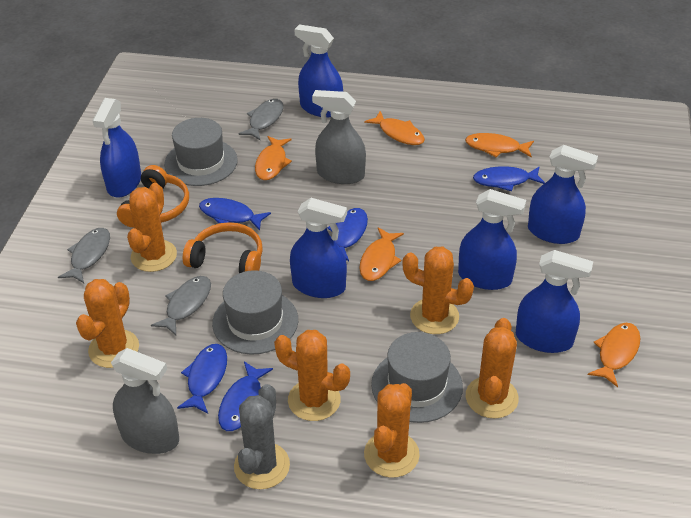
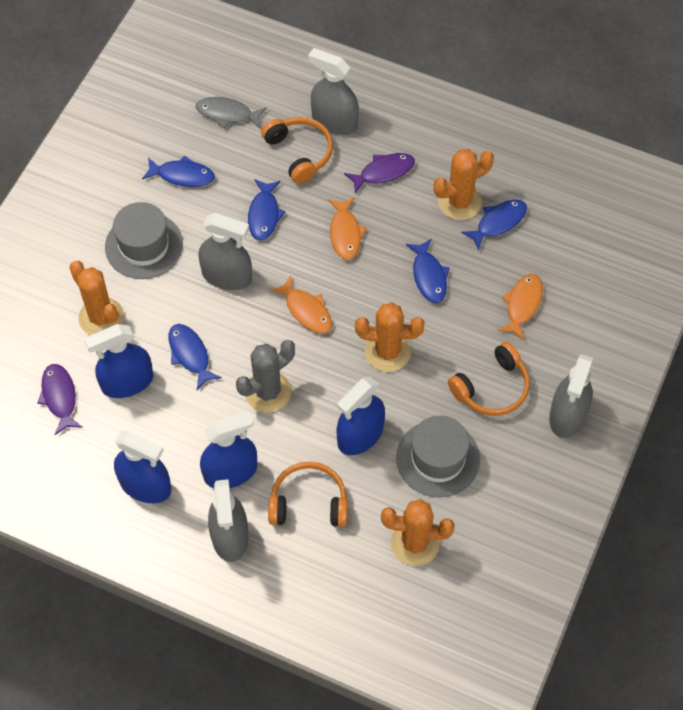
blue spray bottle: 6 -> 4
grey fish: 3 -> 1
grey hat: 3 -> 2
grey spray bottle: 2 -> 4
orange cactus: 6 -> 4
orange fish: 5 -> 3
orange headphones: 2 -> 3
purple fish: 0 -> 2

